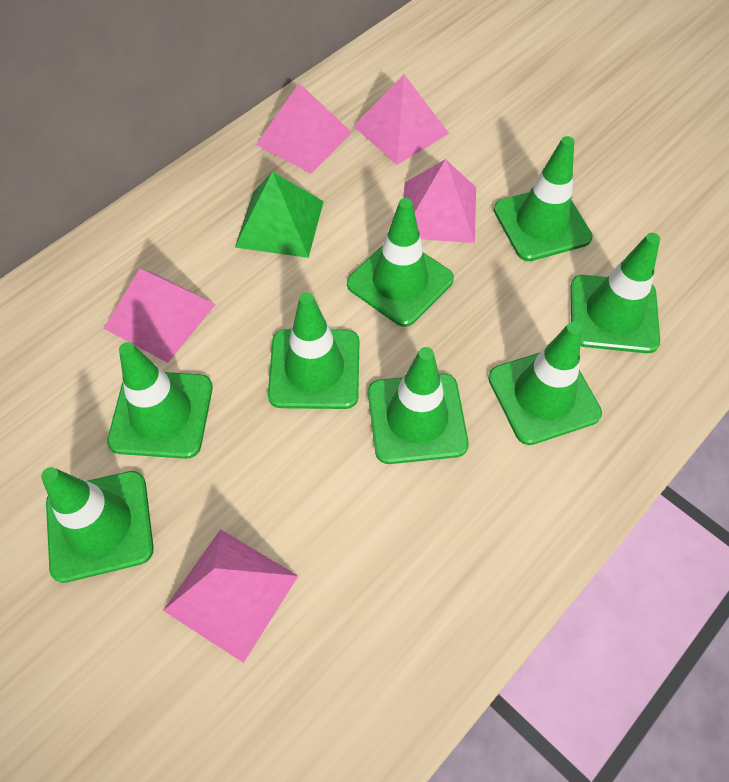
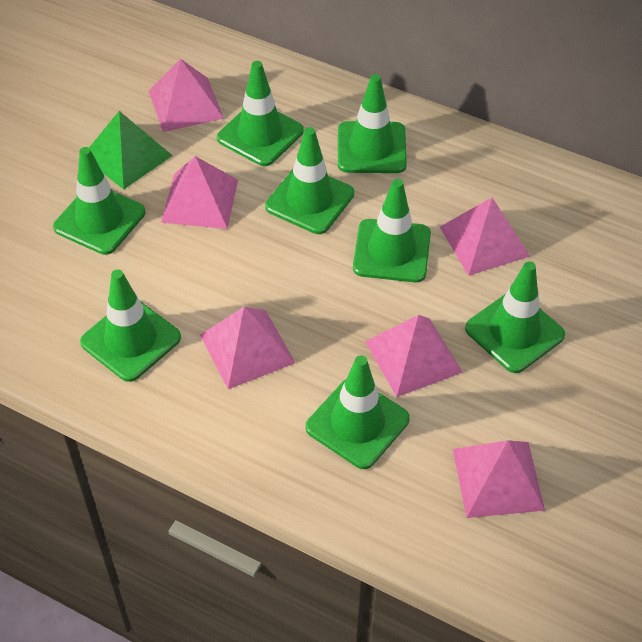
pink pyramid: 5 -> 6

